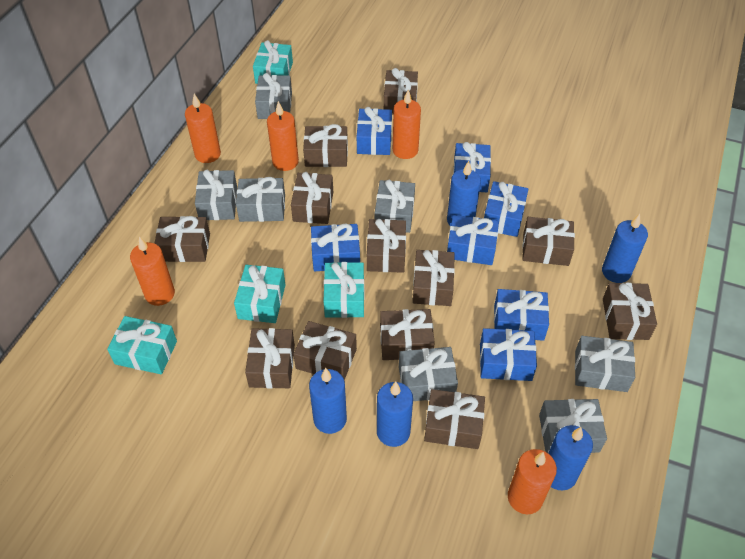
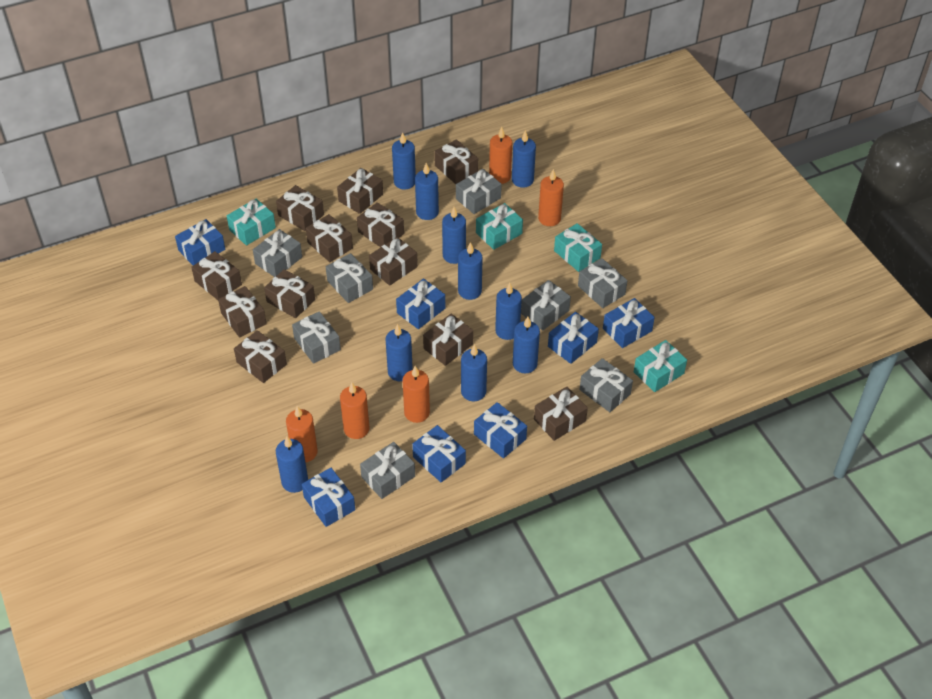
blue candle: 5 -> 10
grey gift: 7 -> 8

